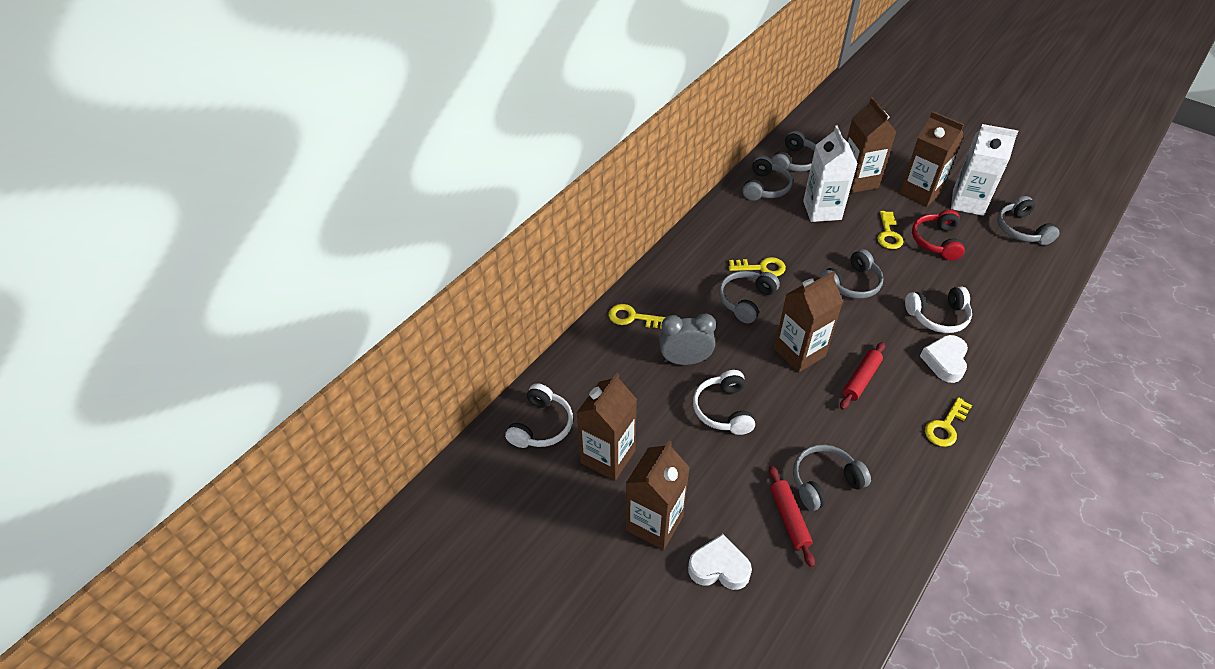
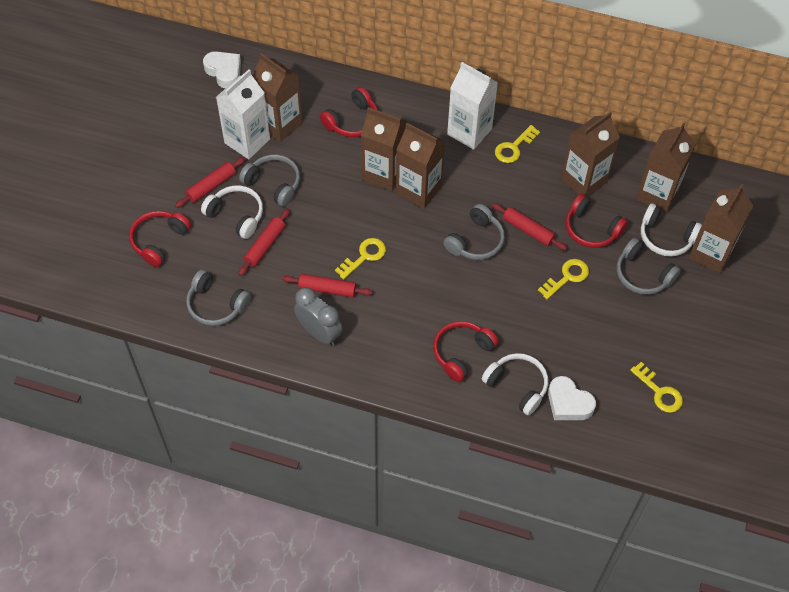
brown carton: 5 -> 6
grey headphones: 6 -> 4
red headphones: 1 -> 4
red rolling pin: 2 -> 4

